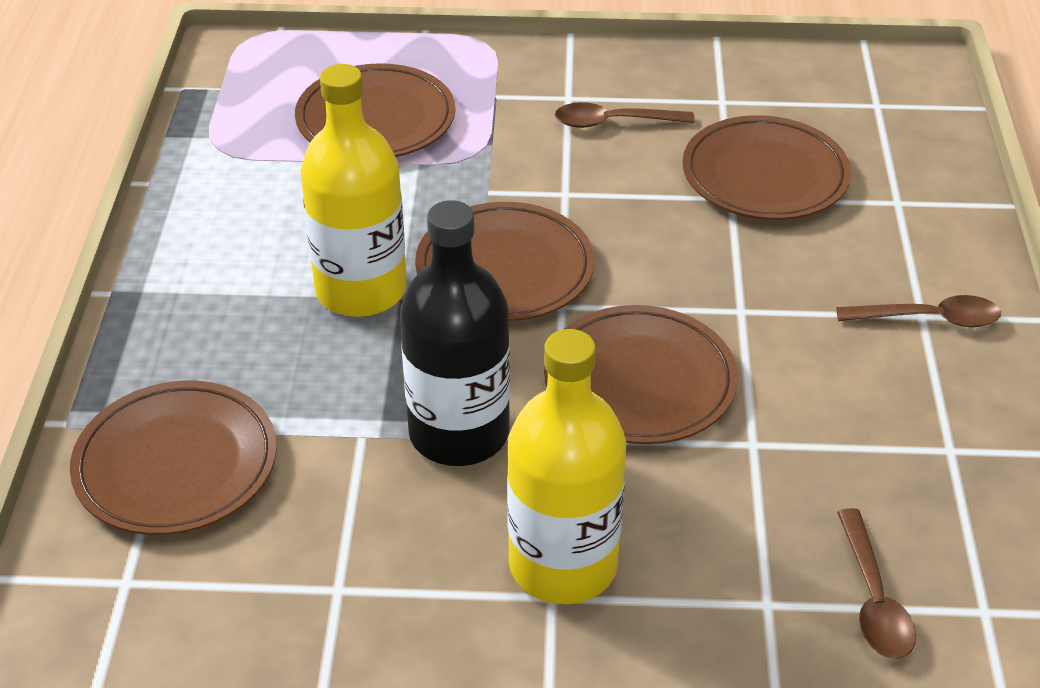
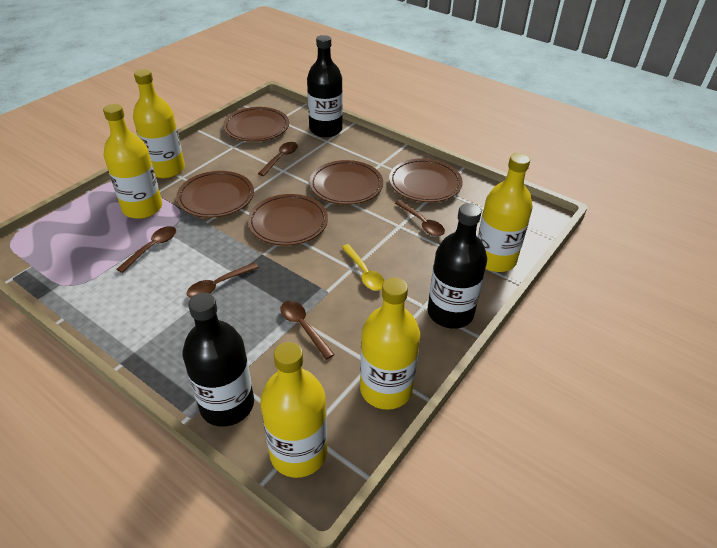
black bottle: 1 -> 3
brown spoon: 3 -> 5
yellow bottle: 2 -> 5
yellow spoon: 0 -> 1

